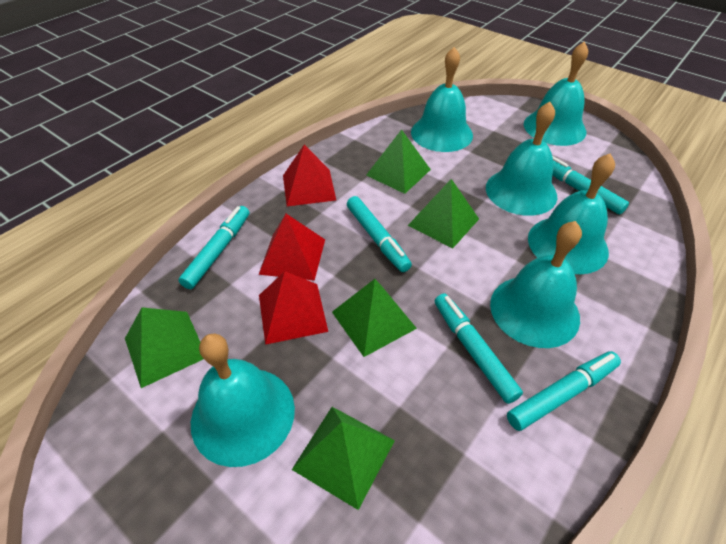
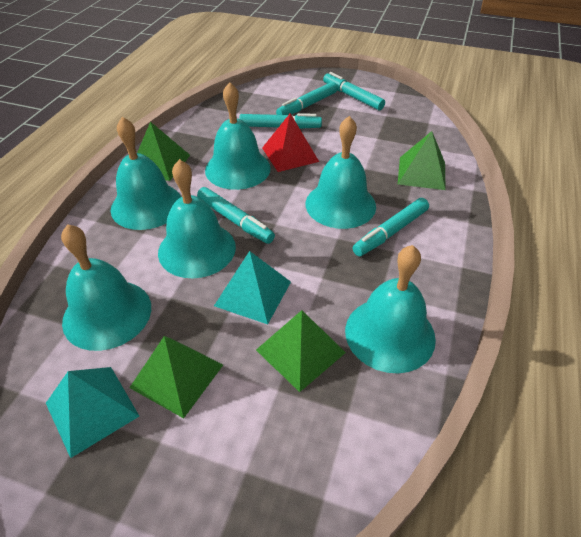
green pyramid: 5 -> 4
red pyramid: 3 -> 1
turquoise pyramid: 0 -> 2

